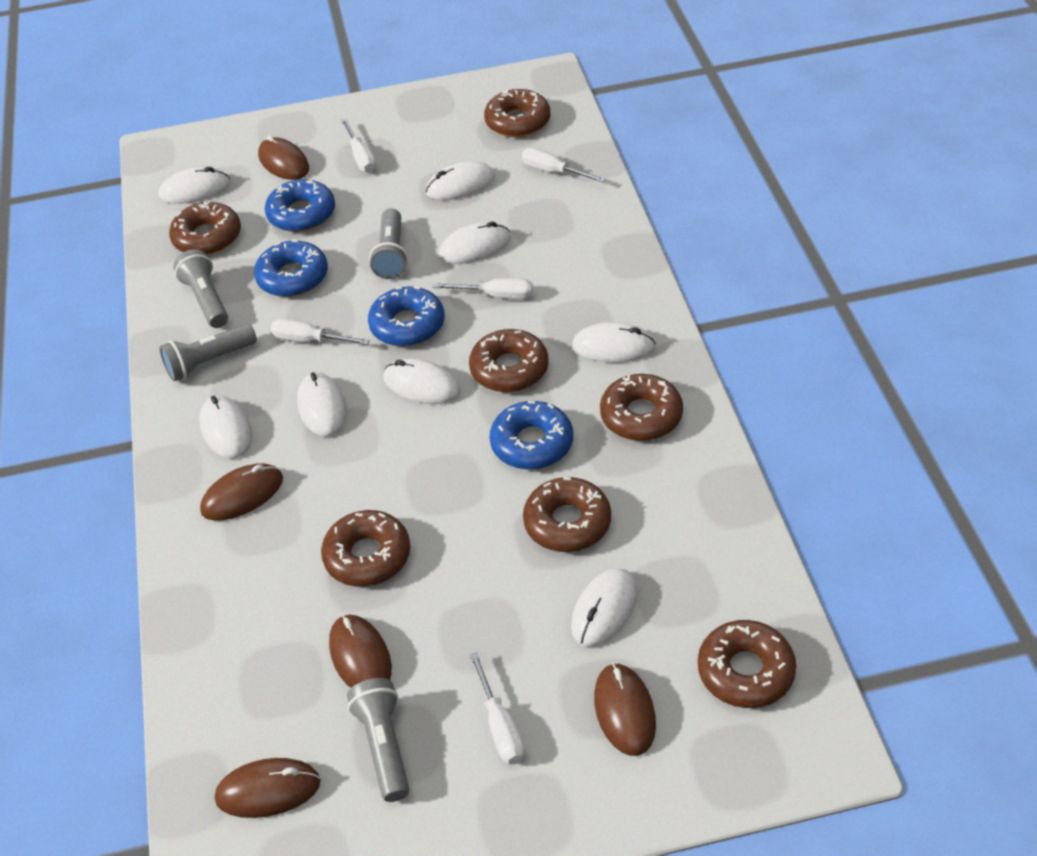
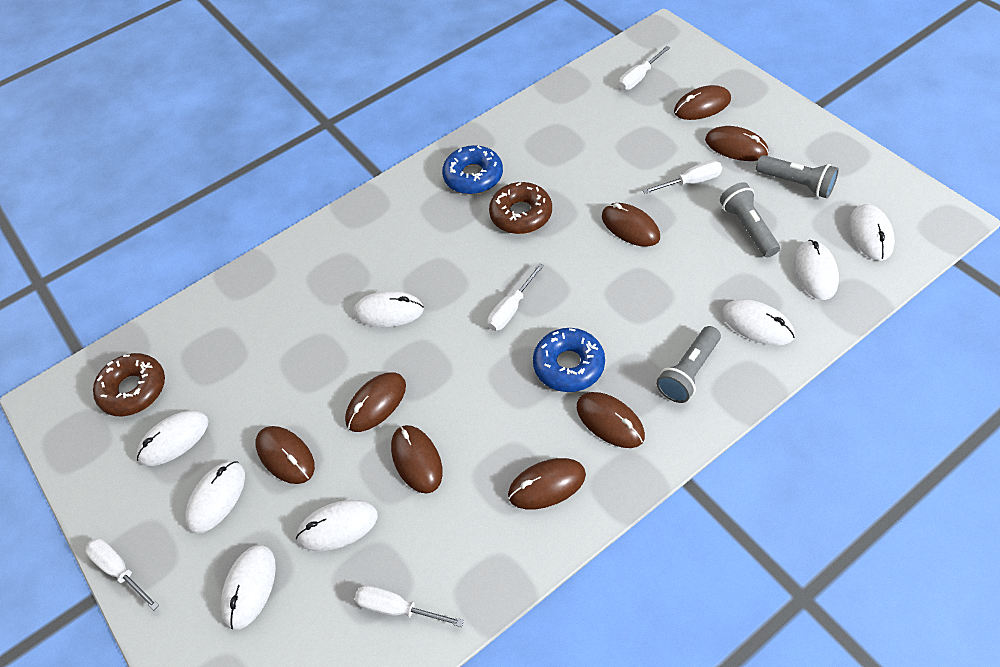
blue donut: 4 -> 2
brown donut: 7 -> 2
brown mouse: 5 -> 8
grey flashlight: 4 -> 3

